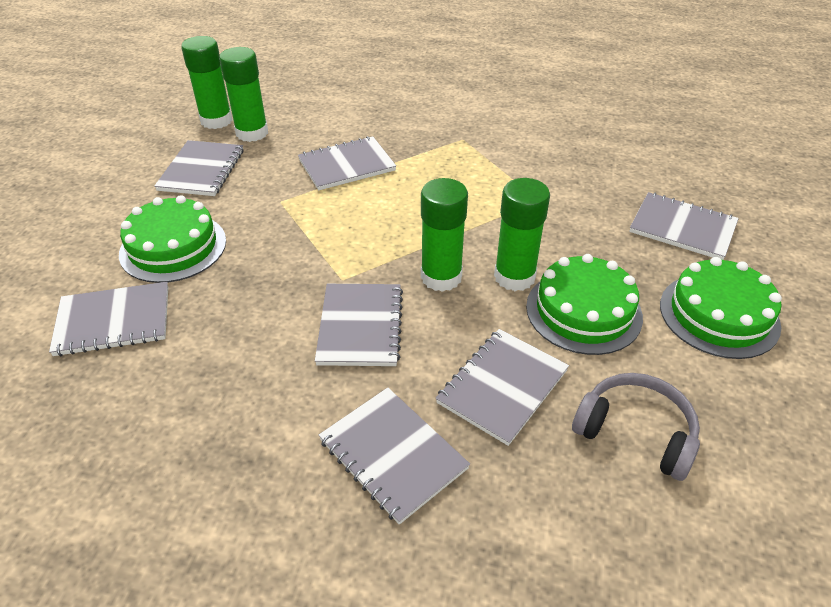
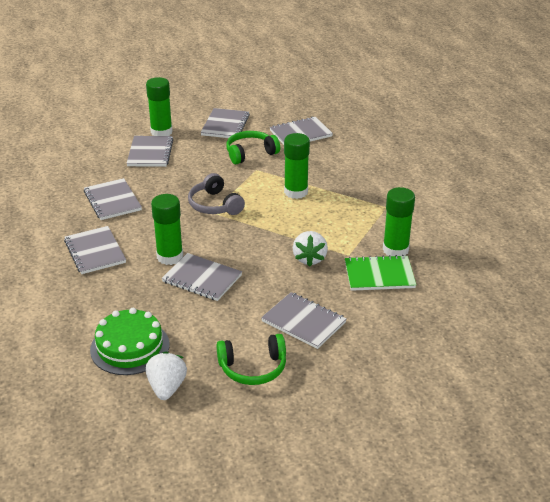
green cake: 3 -> 1
green headphones: 0 -> 2
green notebook: 0 -> 1
white strawberry: 0 -> 2

